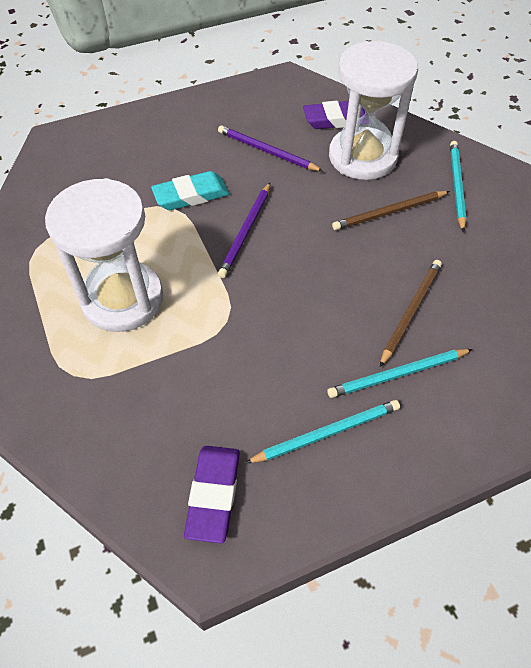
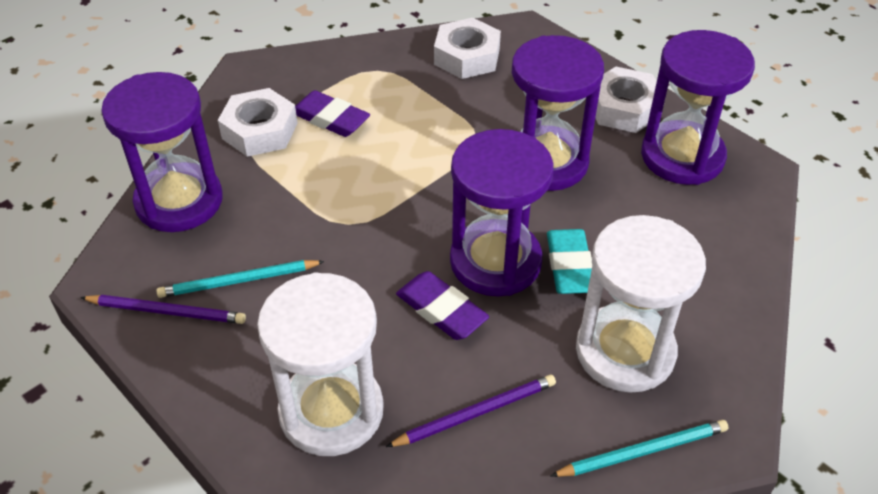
brown pencil: 2 -> 0
purple hourglass: 0 -> 4
turquoise pencil: 3 -> 2
white nut: 0 -> 3

